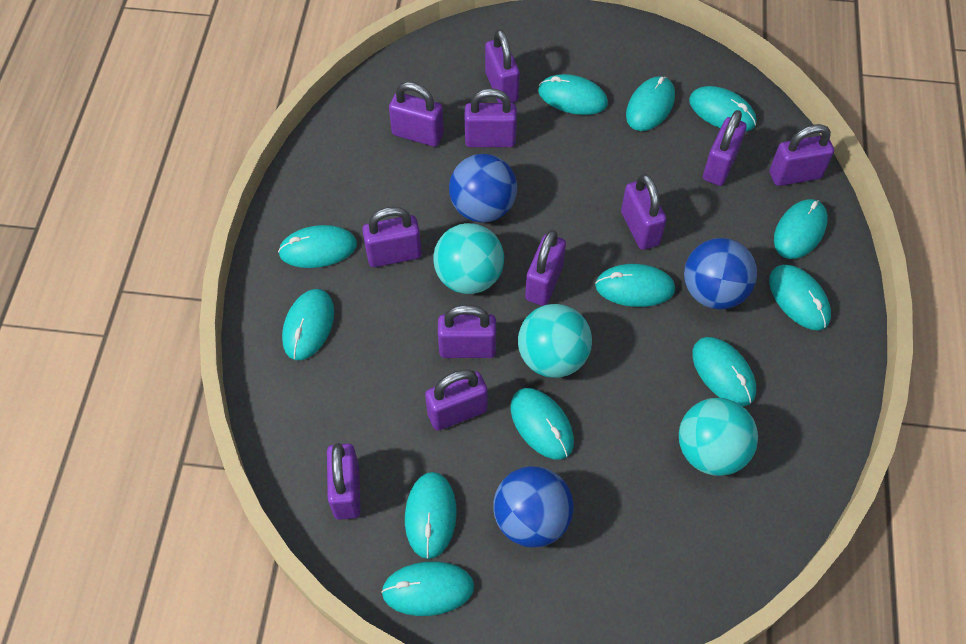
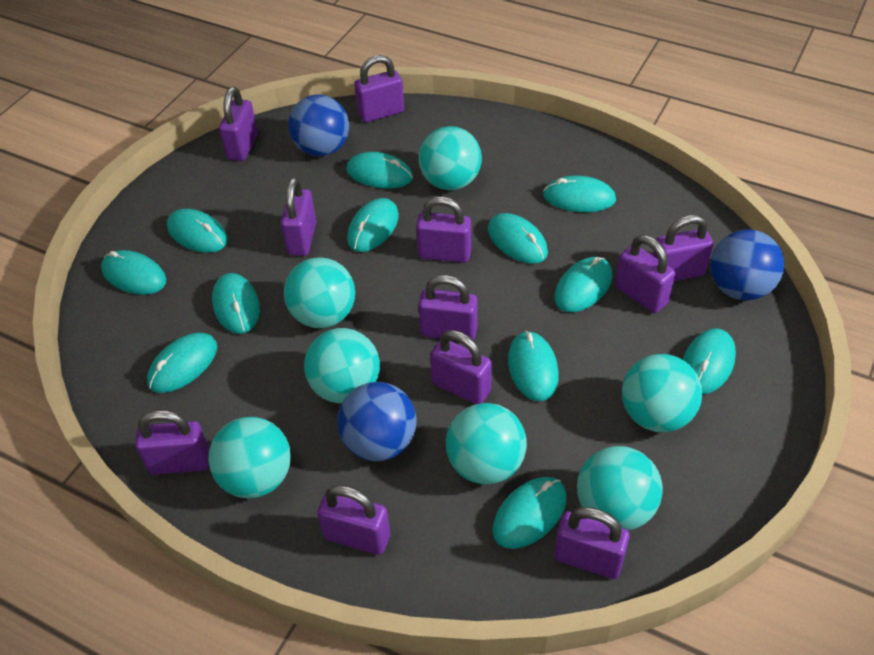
turquoise ball: 3 -> 7

